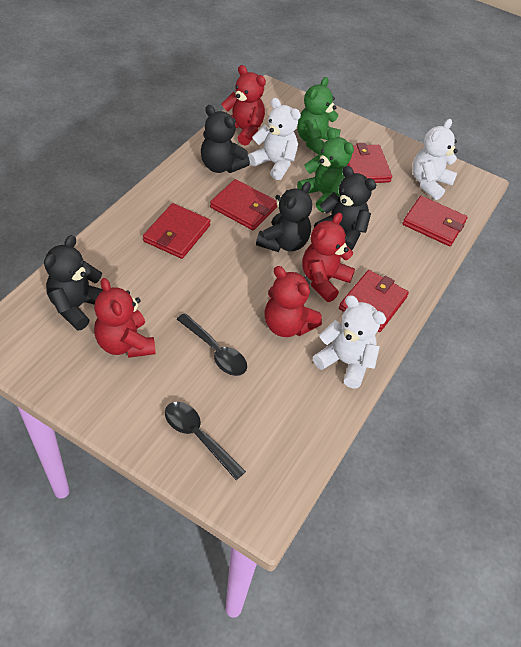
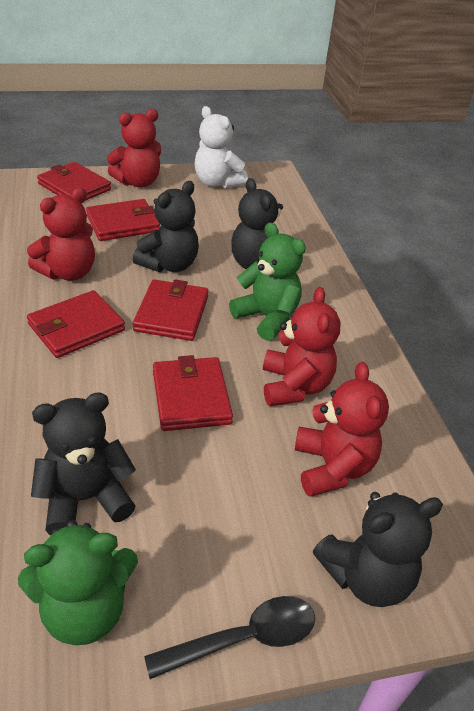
black spoon: 2 -> 1
white teddy bear: 3 -> 1

